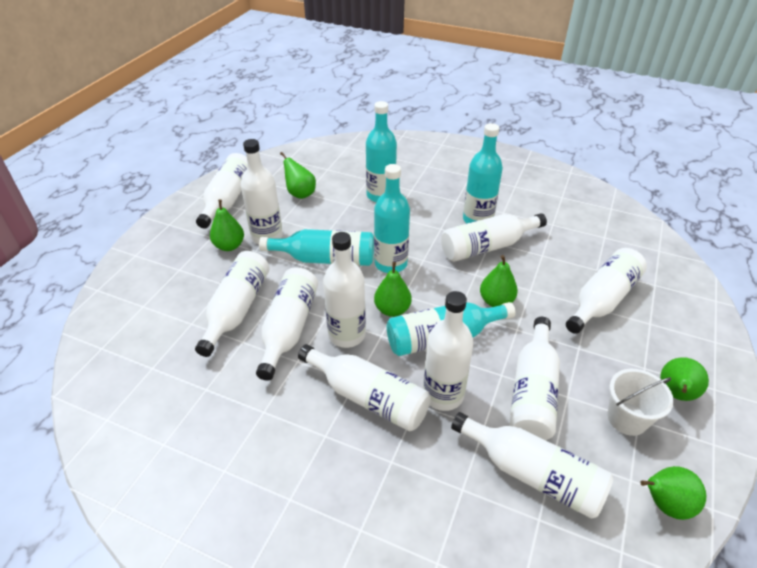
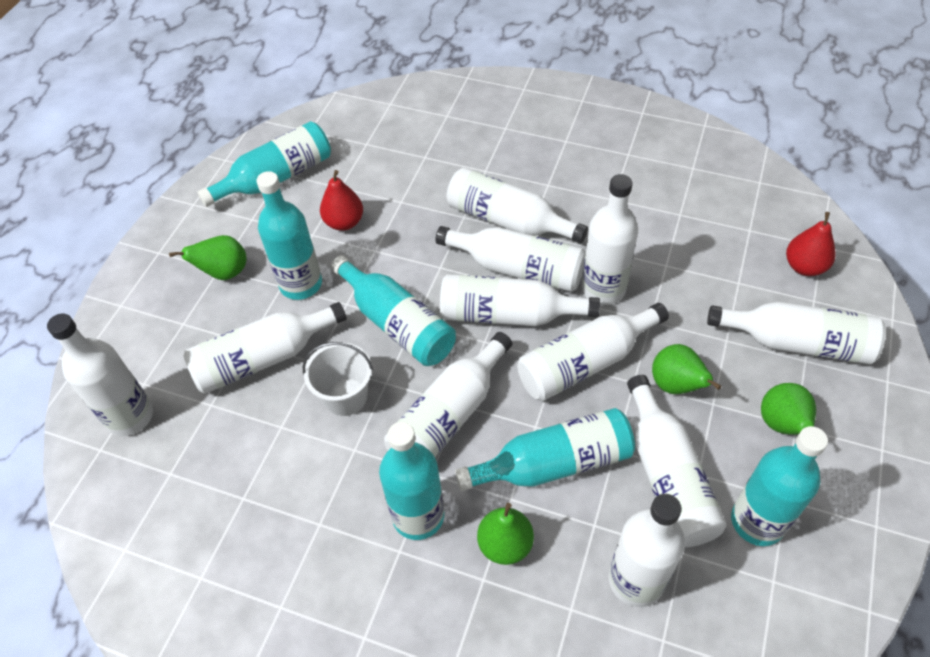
green pear: 6 -> 4
red pear: 0 -> 2
turquoise bottle: 5 -> 6

